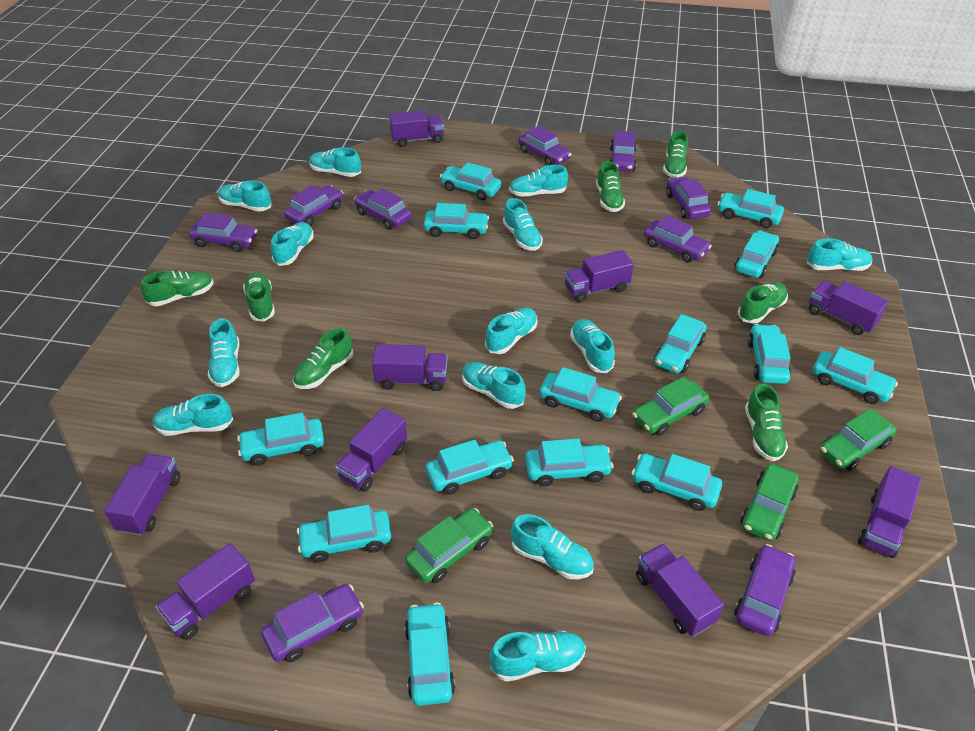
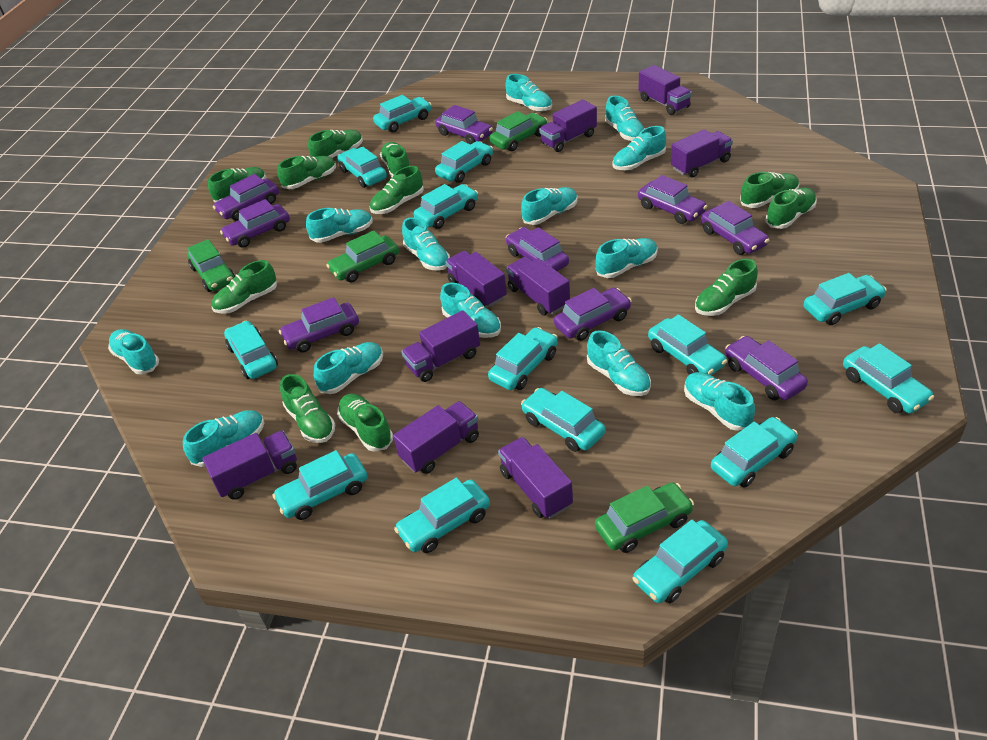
green shoe: 7 -> 11

